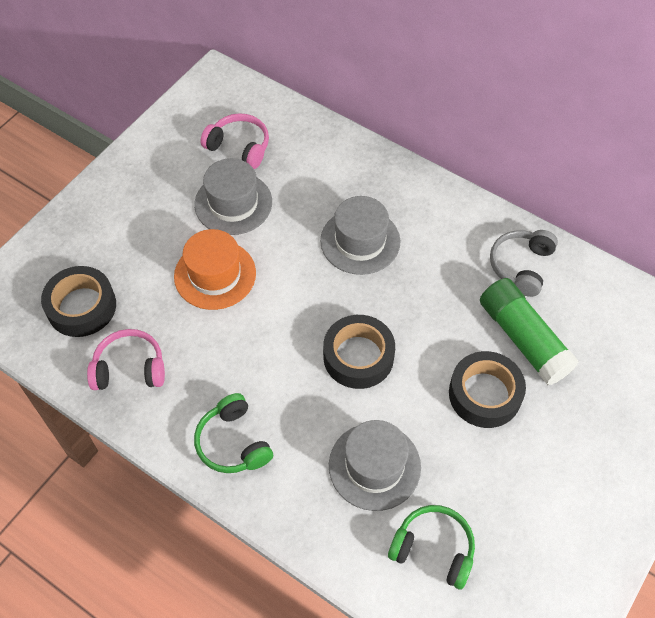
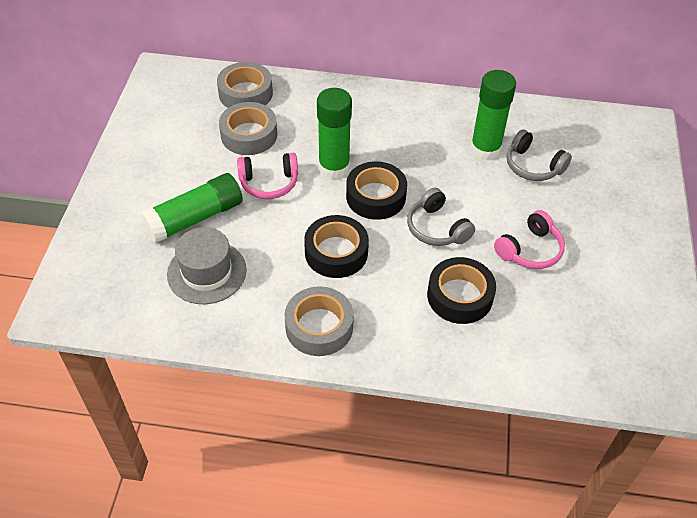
green glue stick: 1 -> 3
green headphones: 2 -> 0
grey hat: 3 -> 1
grey headphones: 1 -> 2
grey tape: 0 -> 3
orange hat: 1 -> 0

